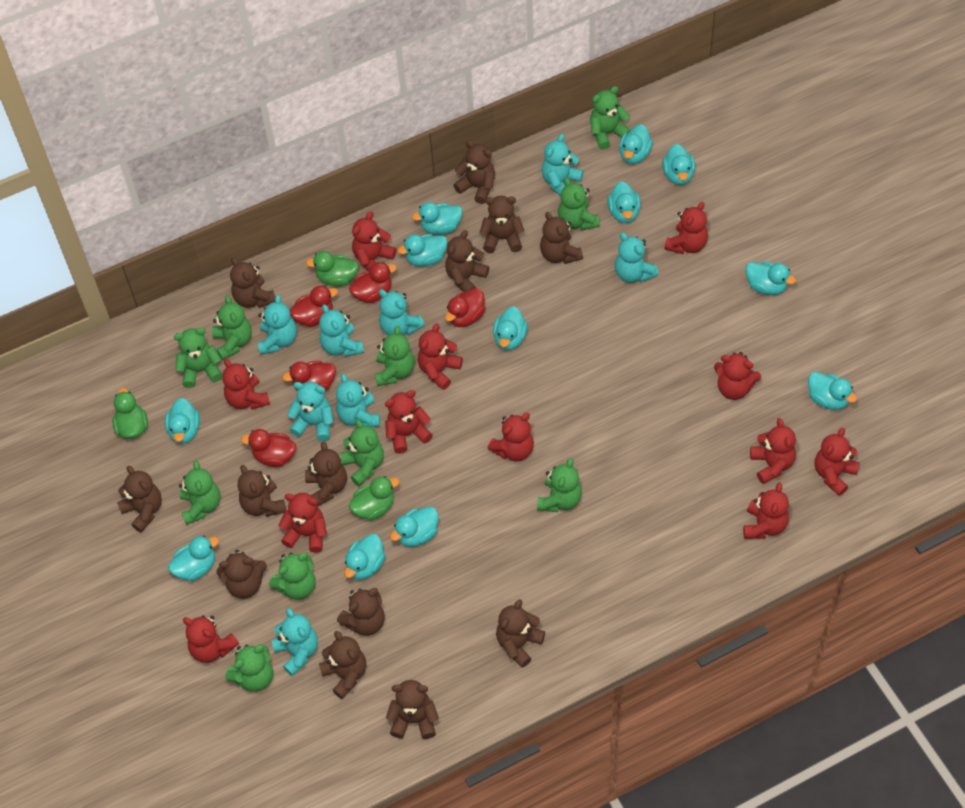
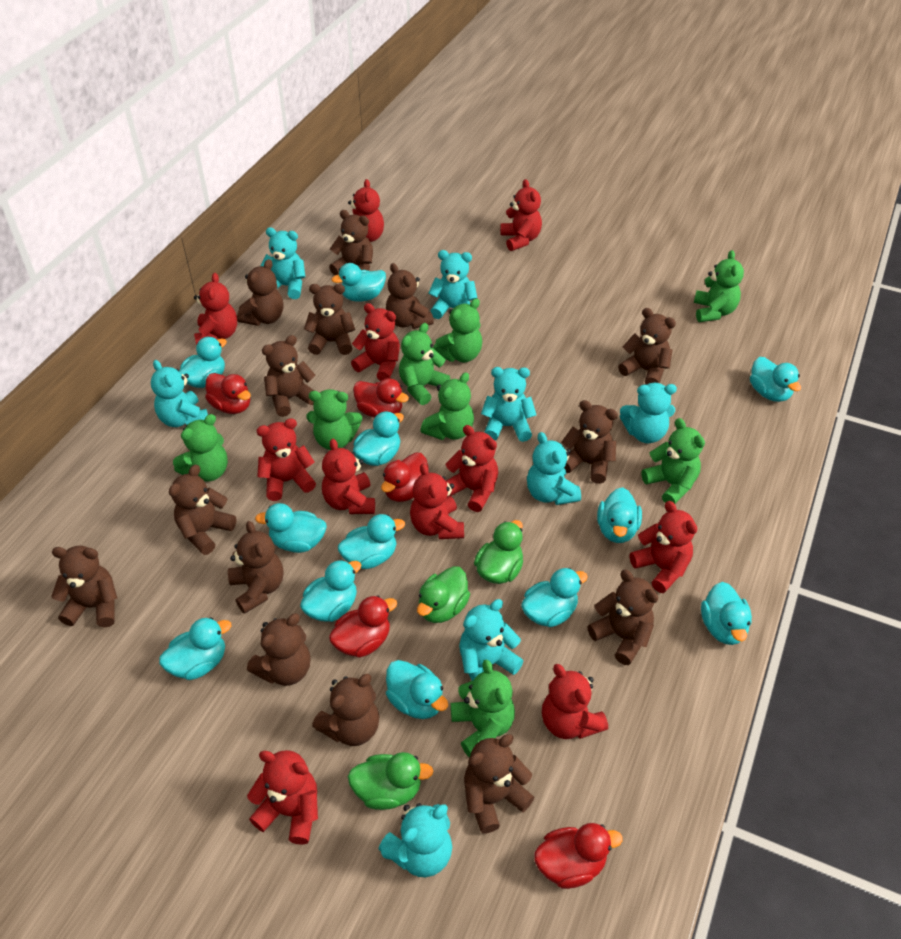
brown teddy bear: 13 -> 14
green teddy bear: 10 -> 8
red teddy bear: 12 -> 11

